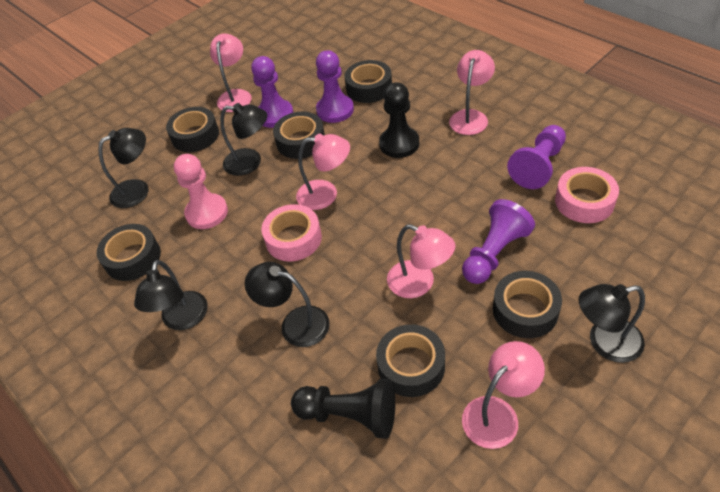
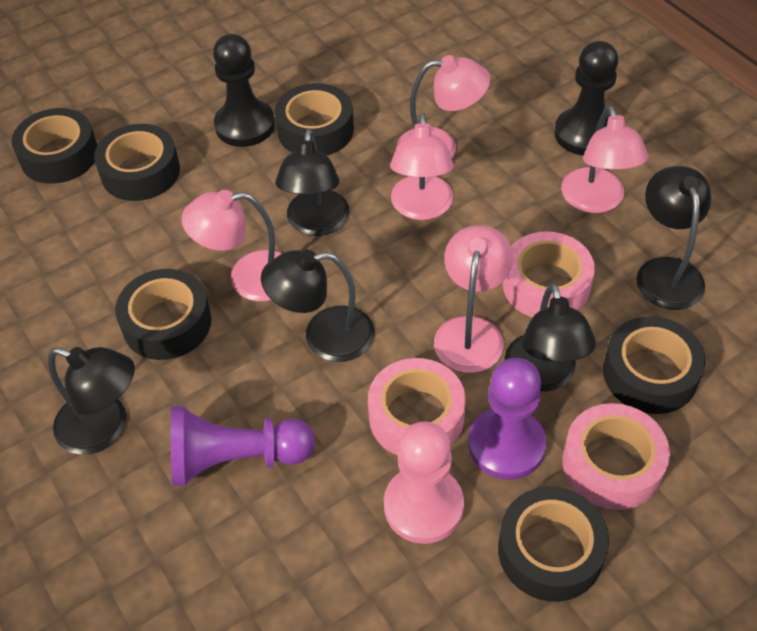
pink tape: 2 -> 3
purple pawn: 4 -> 2

